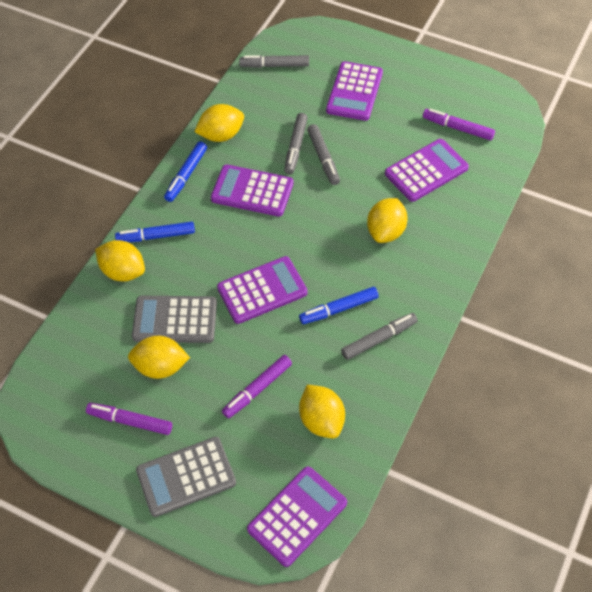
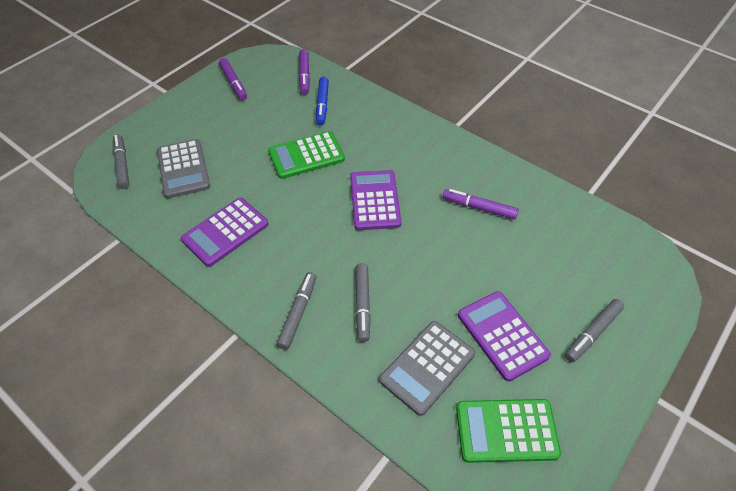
blue marker: 3 -> 1
green calculator: 0 -> 2
purple calculator: 5 -> 3
yellow lemon: 5 -> 0

